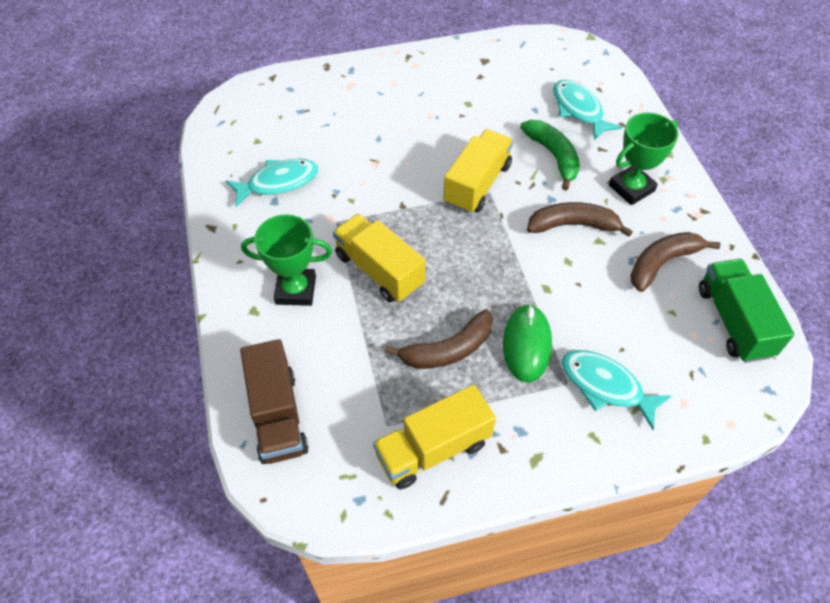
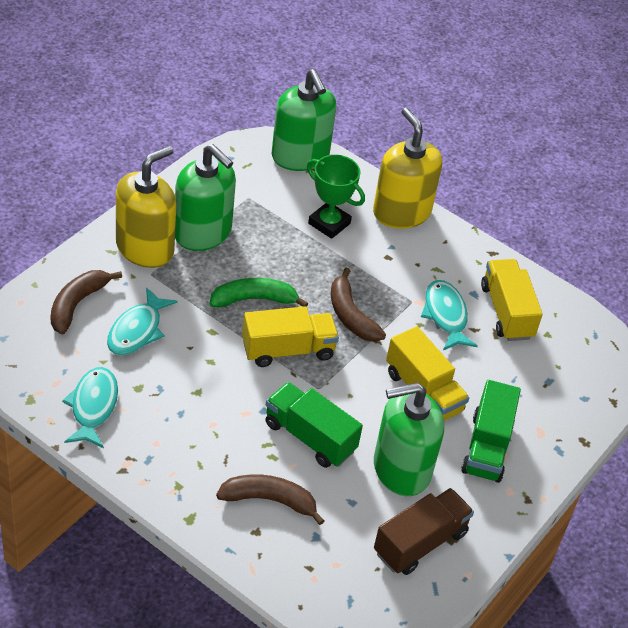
green mouse: 1 -> 0
green soap dispenser: 0 -> 3
green trophy: 2 -> 1
green truck: 1 -> 2
yellow soap dispenser: 0 -> 2

